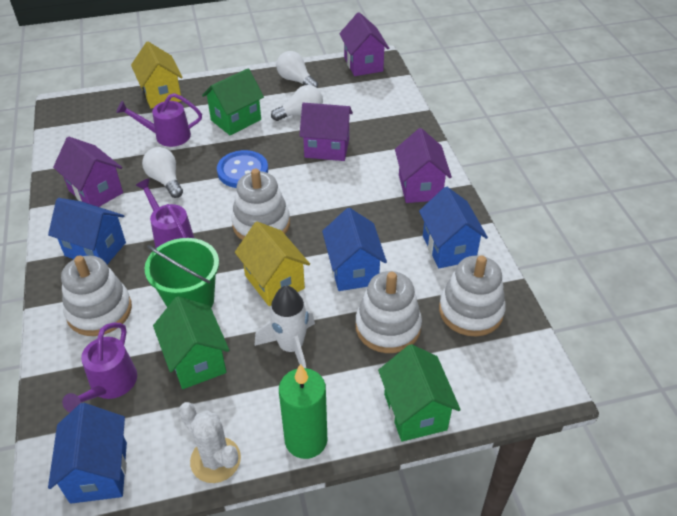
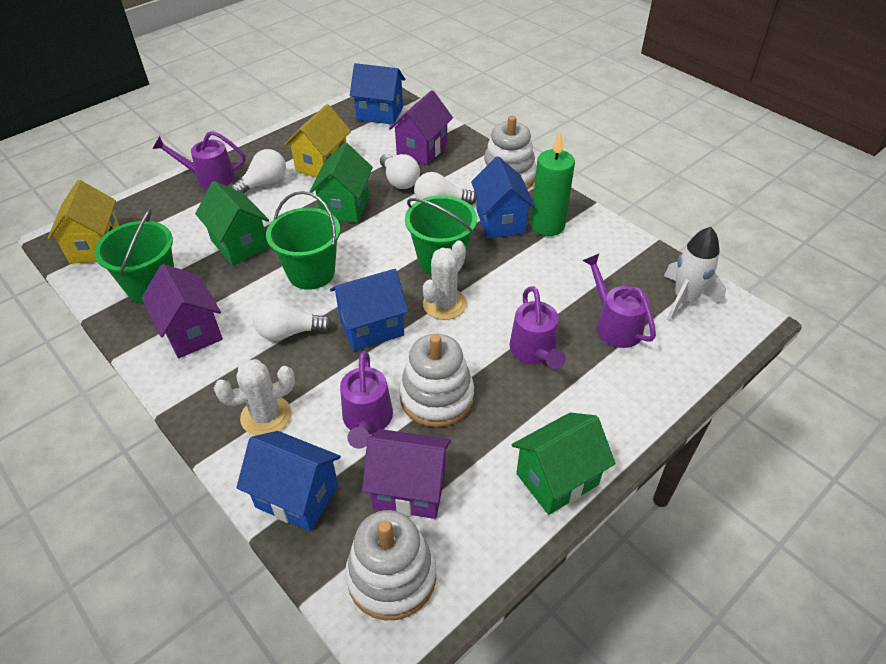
blue button: 1 -> 0
green bucket: 1 -> 3
purple house: 4 -> 3
purple watering can: 3 -> 4
white cactus: 1 -> 2
white light bulb: 3 -> 4
white stacking toy: 4 -> 3

